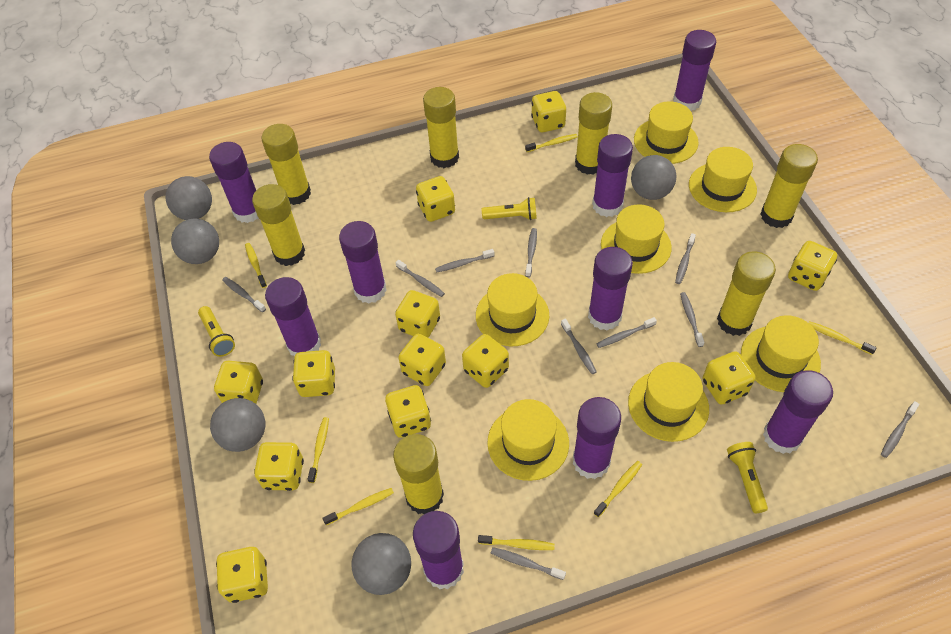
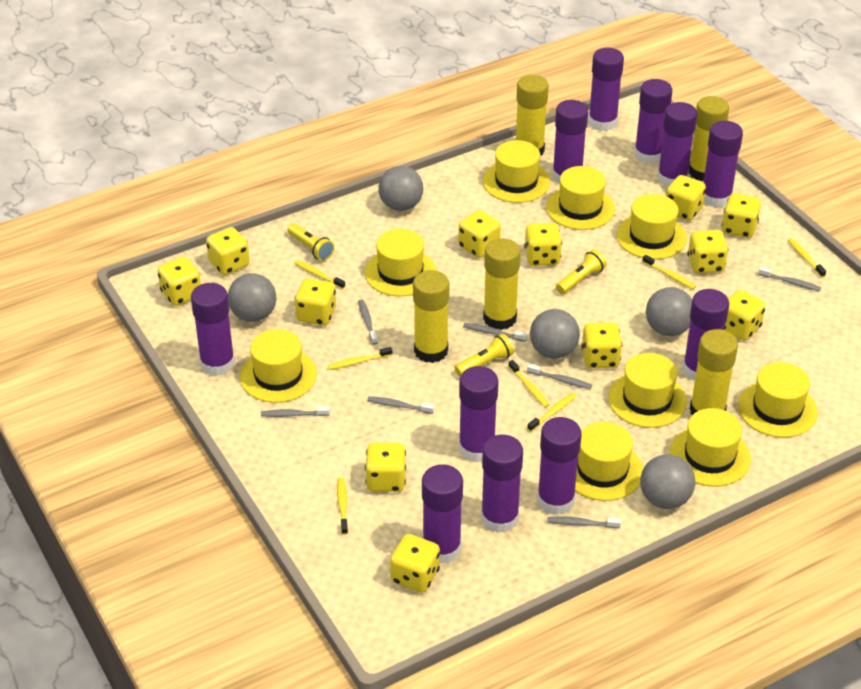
grey toothbrush: 10 -> 7
purple glue stick: 9 -> 11
yellow glue stick: 7 -> 5
yellow hat: 7 -> 9

